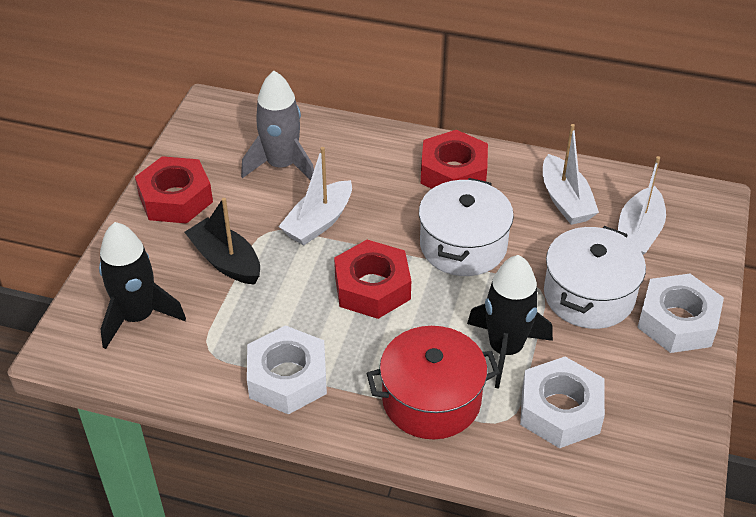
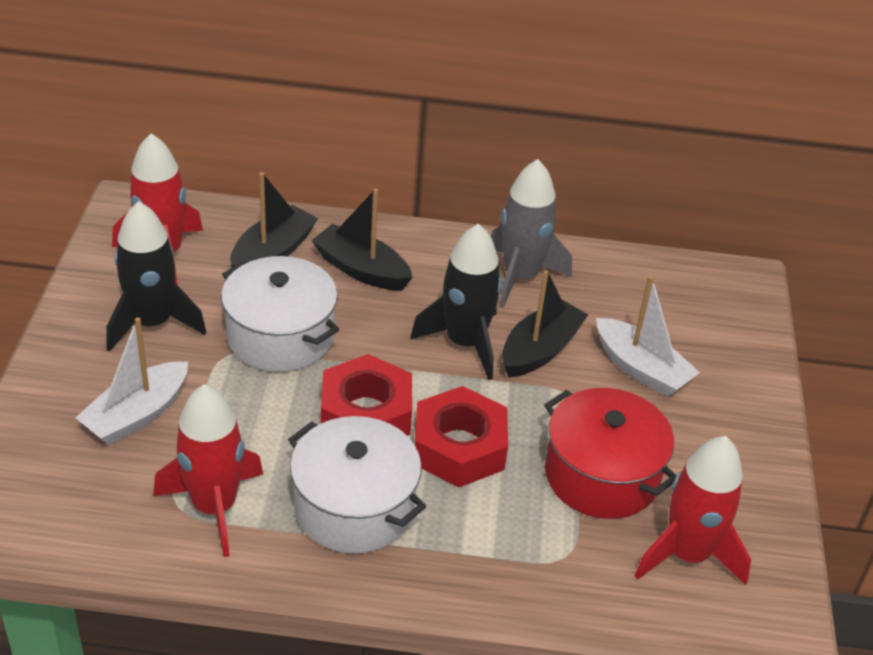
black boat: 1 -> 3
red nut: 3 -> 2
red rocket: 0 -> 3
white boat: 3 -> 2
white nut: 3 -> 0

